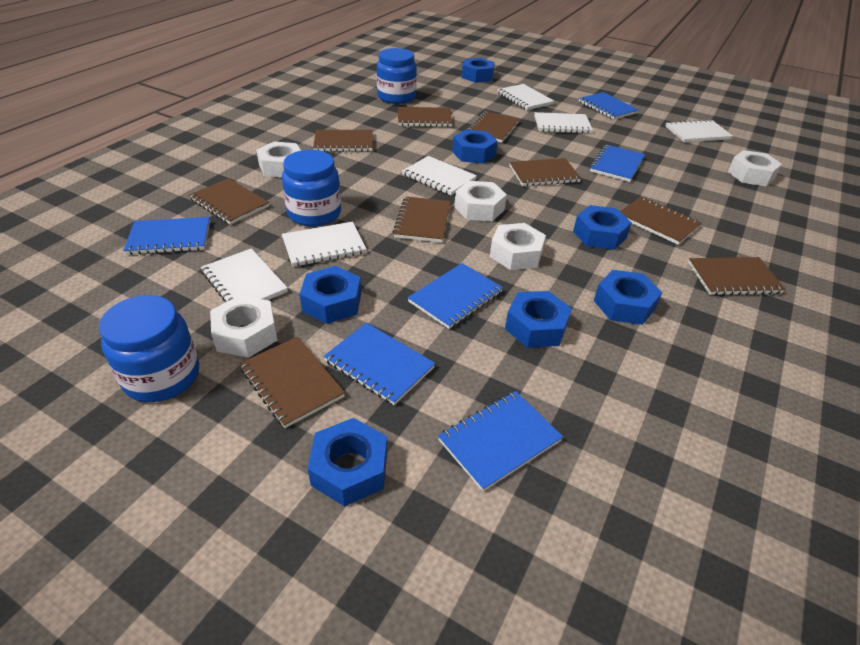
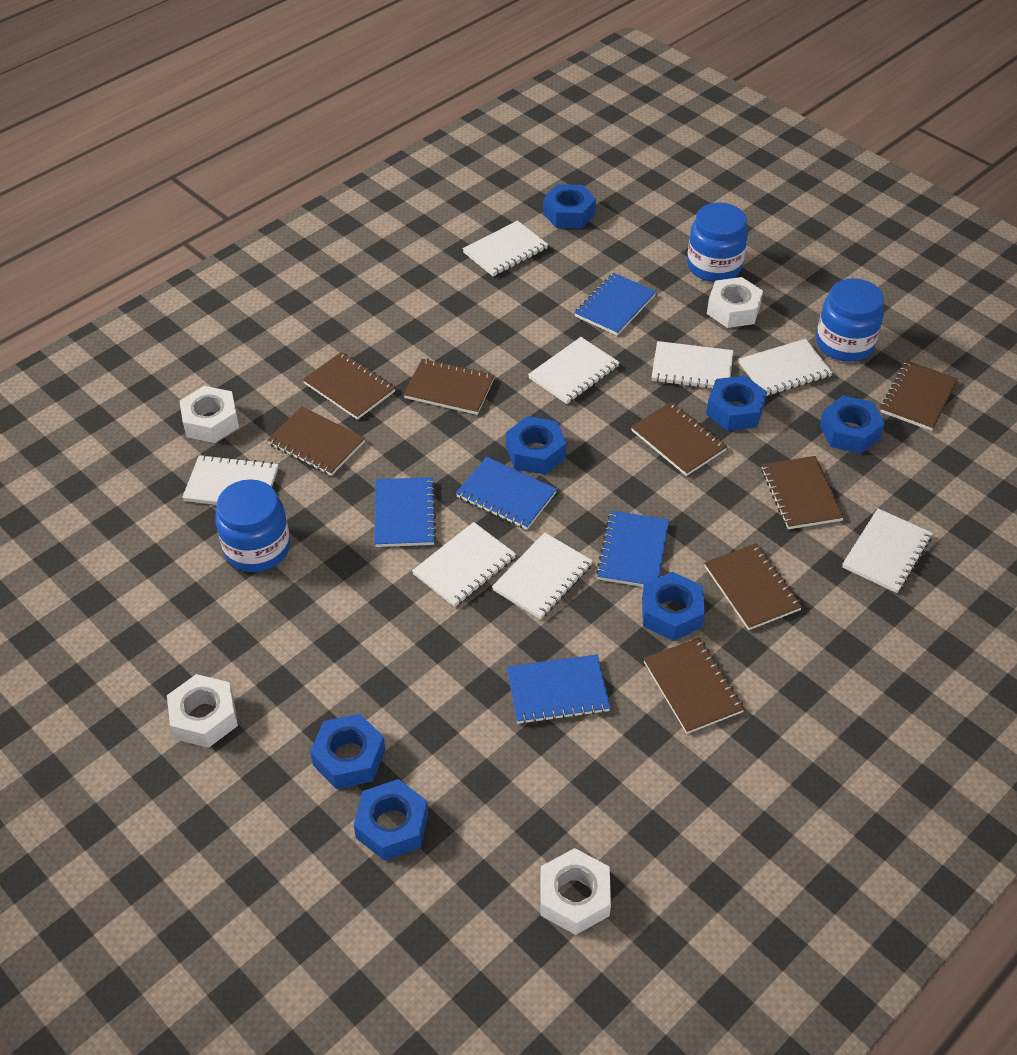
blue notebook: 6 -> 5
brown notebook: 9 -> 8
white notebook: 6 -> 8
white nut: 5 -> 4

